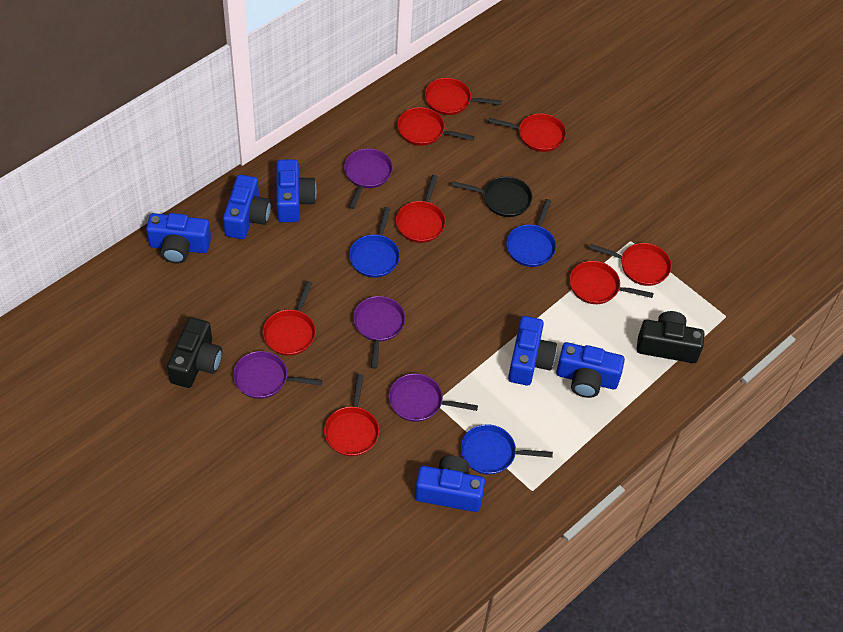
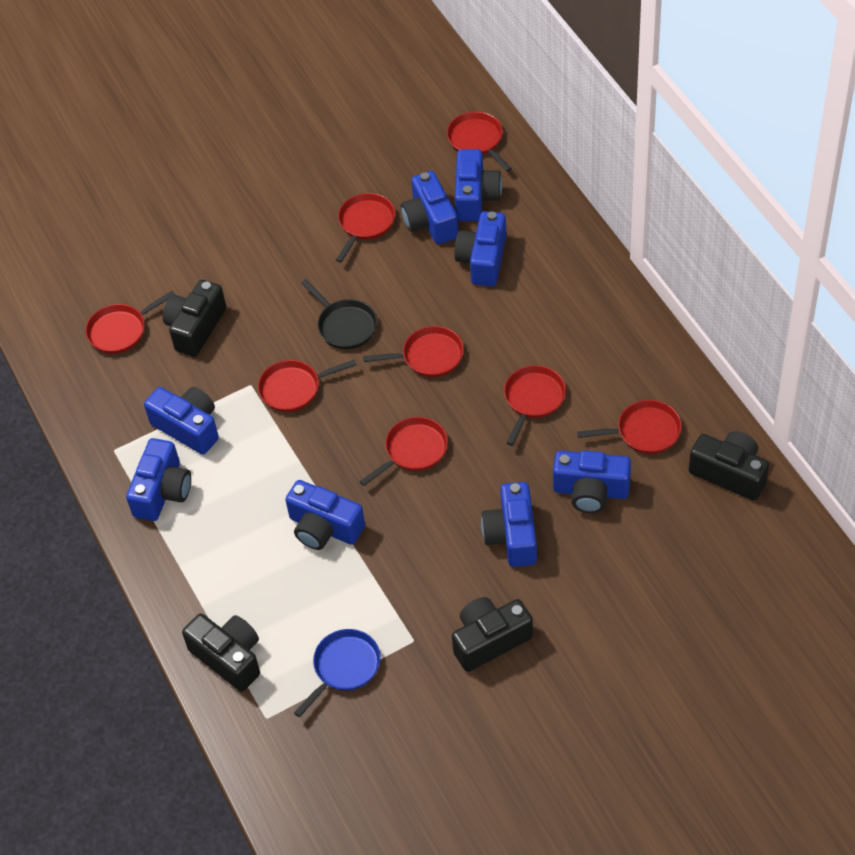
black camera: 2 -> 4
blue camera: 6 -> 8
blue pan: 3 -> 1
purple pan: 4 -> 0

